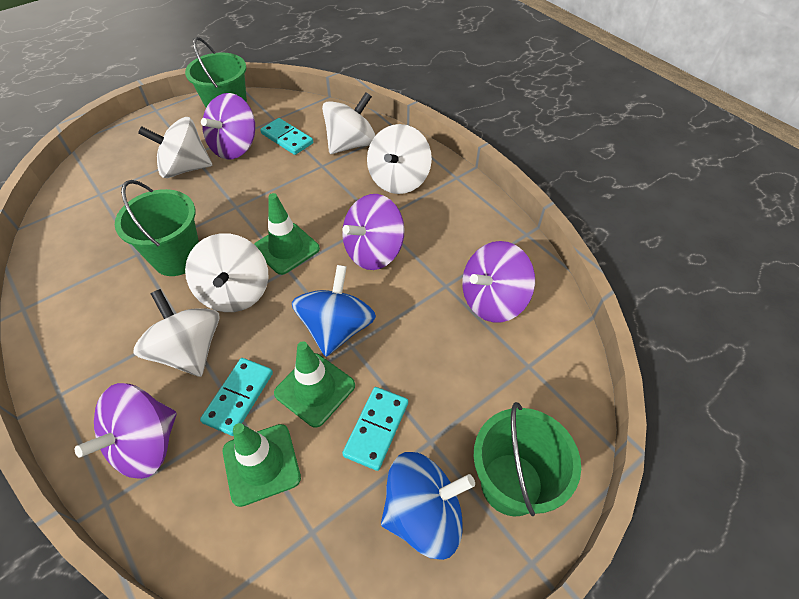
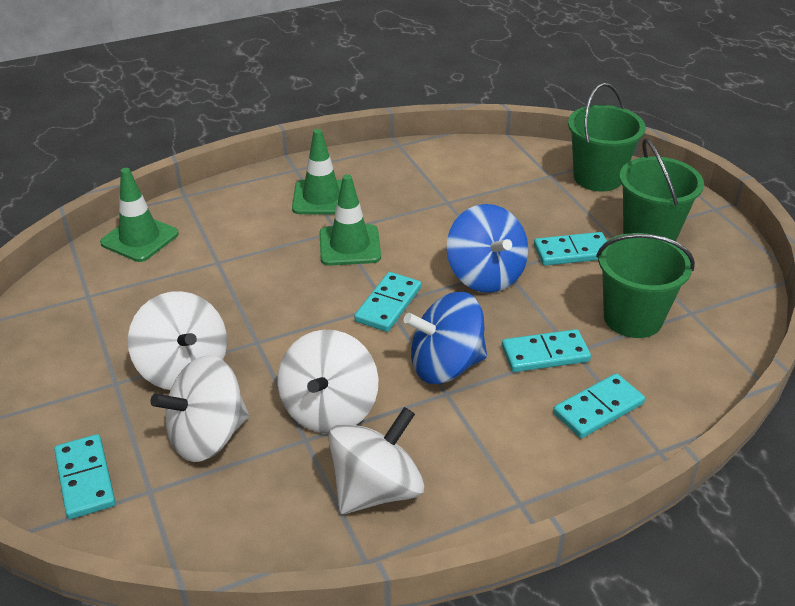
purple spinning top: 4 -> 0
turquoise domino: 3 -> 5
white spinning top: 5 -> 4

